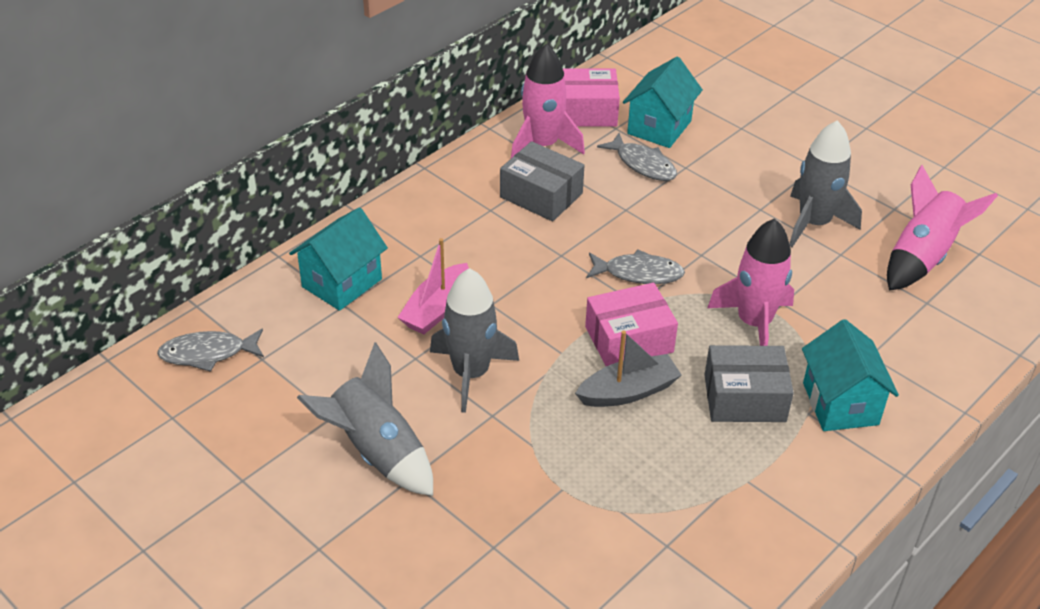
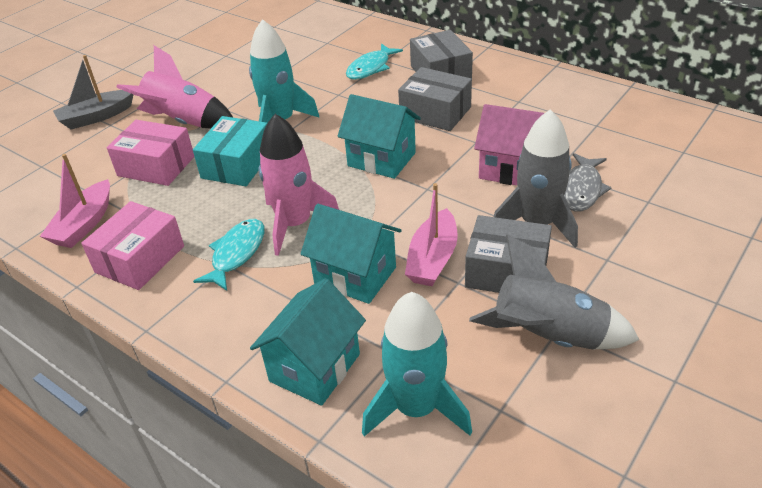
grey box: 2 -> 3
grey fish: 3 -> 1
grey rocket: 3 -> 2
pink boat: 1 -> 2
pink house: 0 -> 1
pink rocket: 3 -> 2
turquoise box: 0 -> 1
turquoise fish: 0 -> 2
turquoise rocket: 0 -> 2

